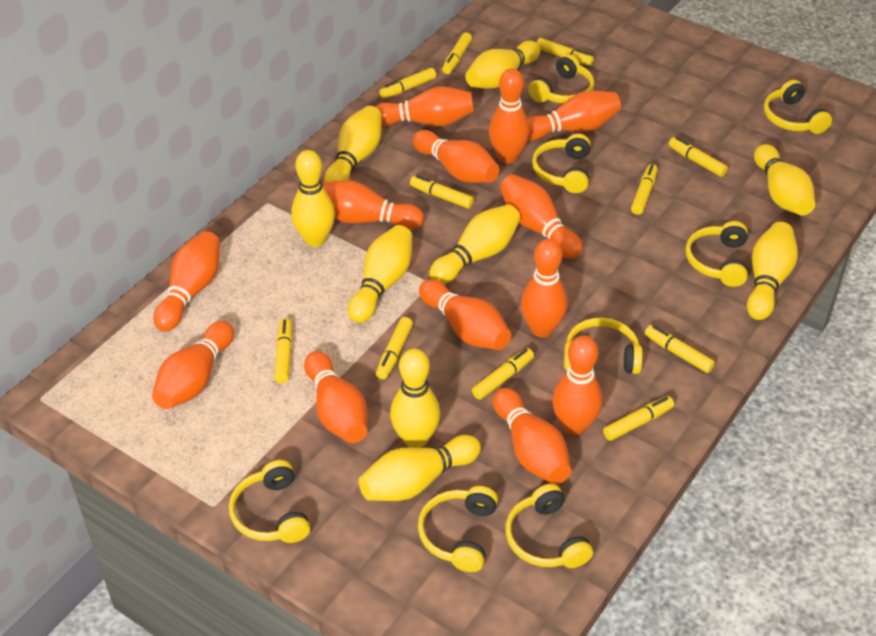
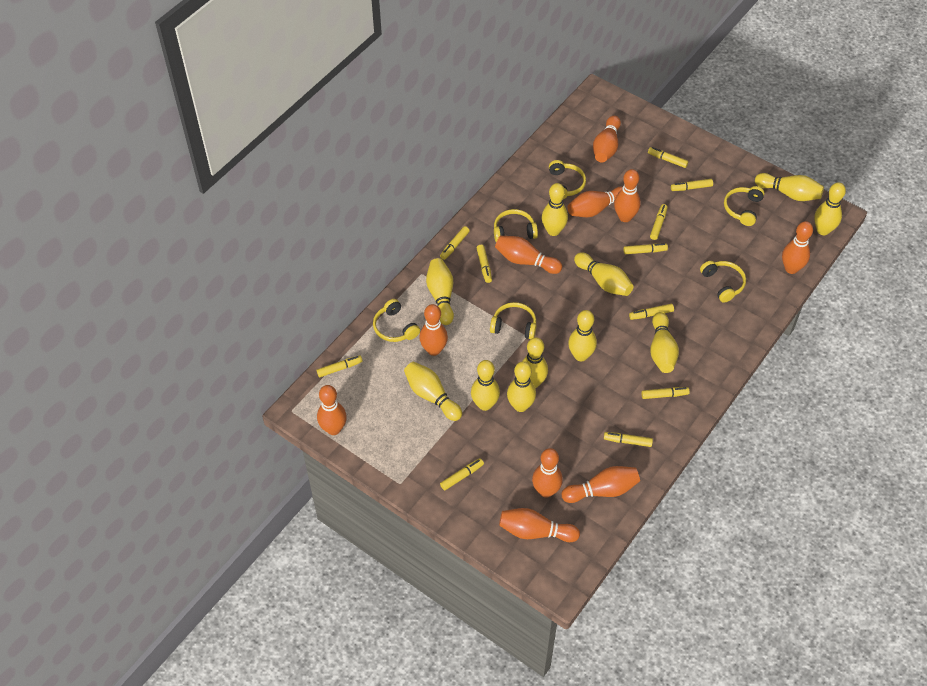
orange bowling pin: 13 -> 10
yellow bowling pin: 9 -> 11
yellow headphones: 8 -> 6

